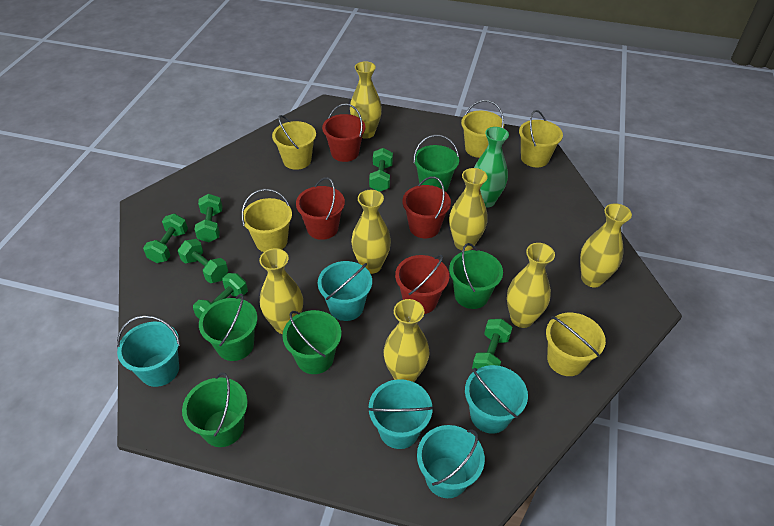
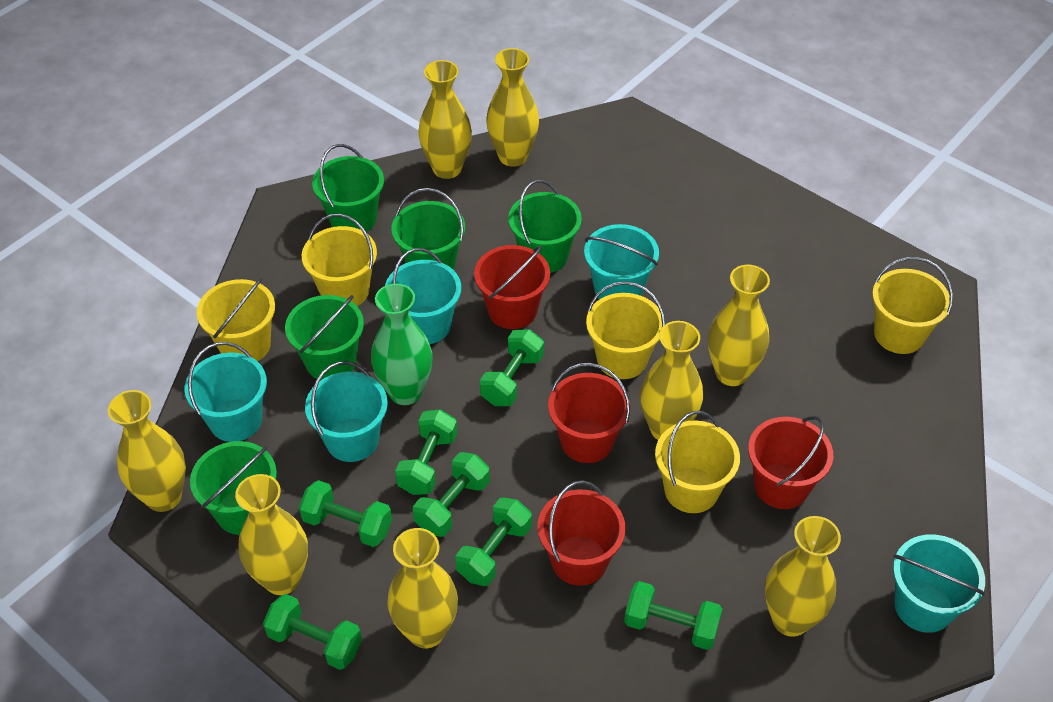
green dumbbell: 6 -> 7
yellow vase: 7 -> 8

